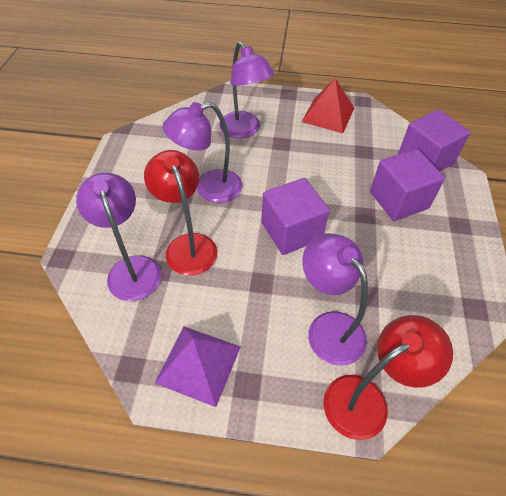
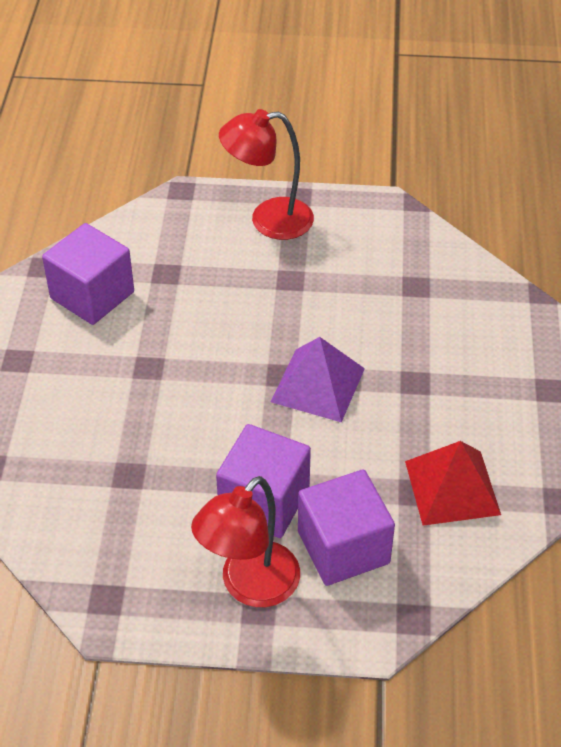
purple lamp: 4 -> 0

